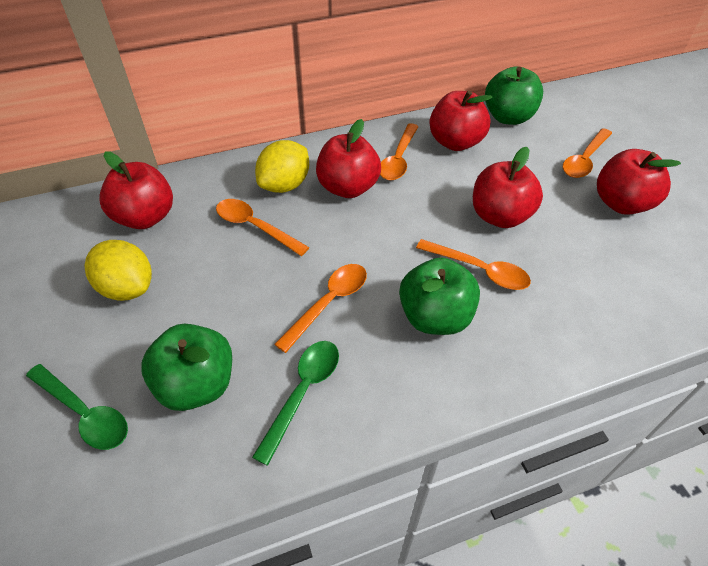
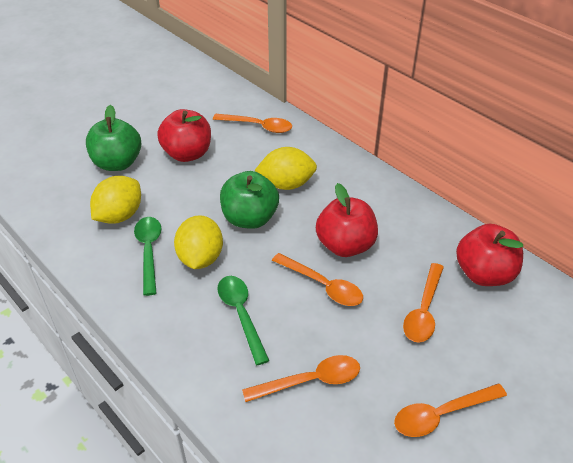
green apple: 3 -> 2
red apple: 5 -> 3
yellow lemon: 2 -> 3

